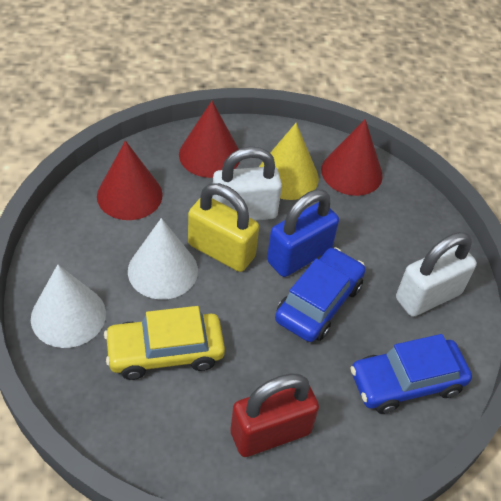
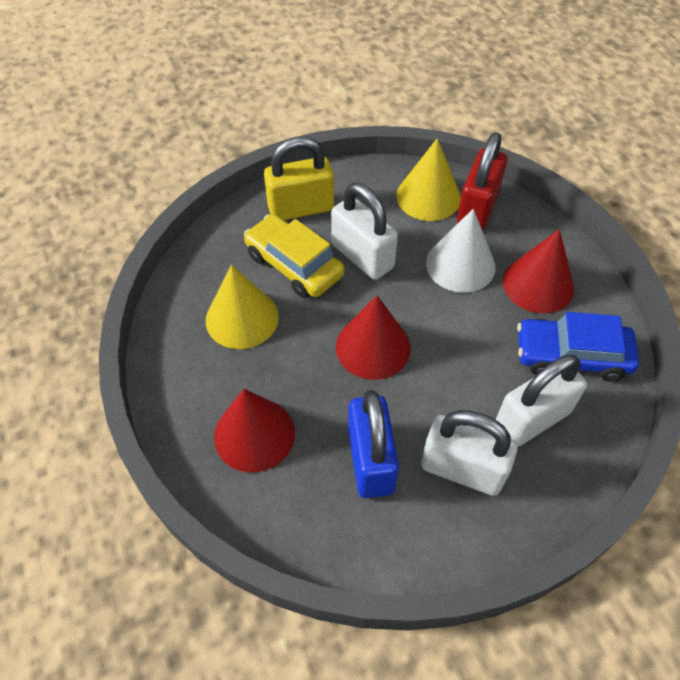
blue car: 2 -> 1
white cone: 2 -> 1
white padlock: 2 -> 3
yellow cone: 1 -> 2

